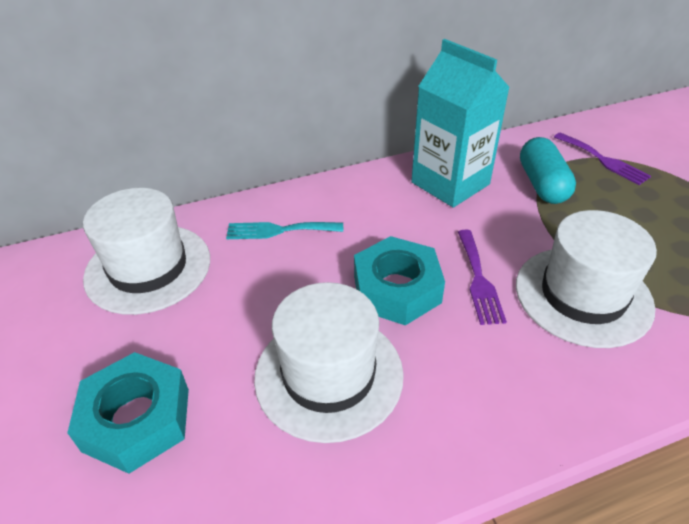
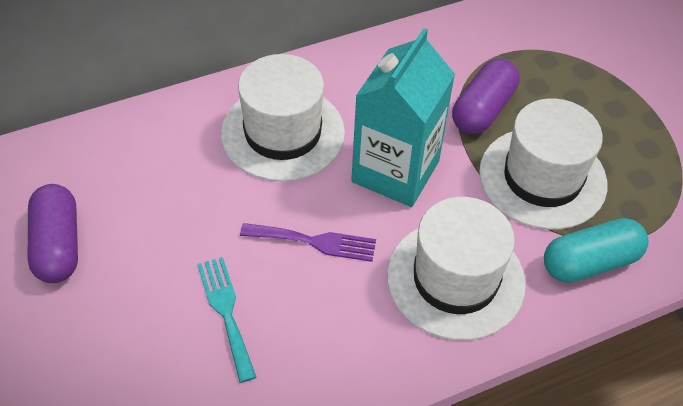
purple capsule: 0 -> 2
purple fork: 2 -> 1
turquoise nut: 2 -> 0

